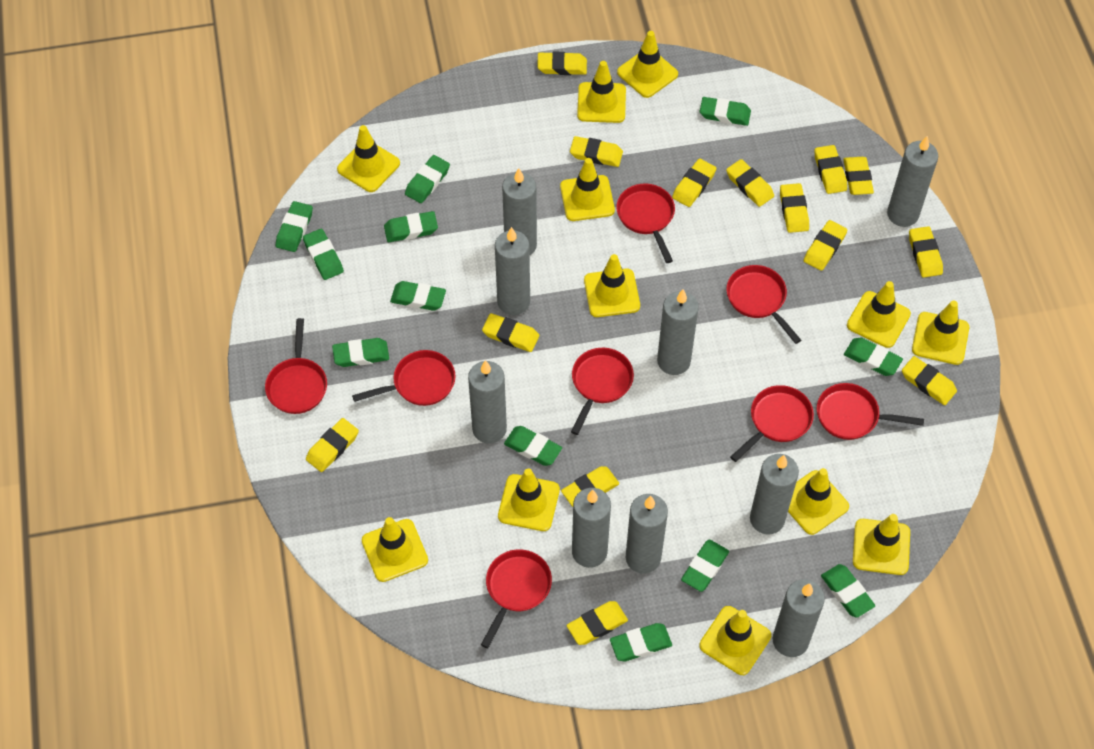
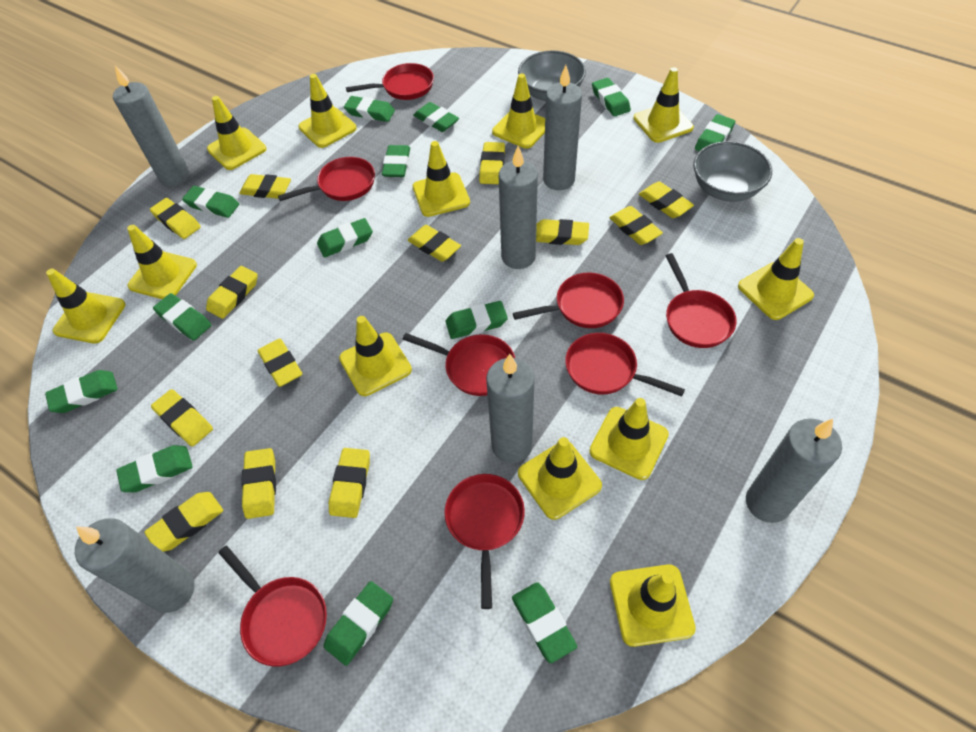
green eraser: 12 -> 13
grey bowl: 0 -> 2
grey candle: 9 -> 6
yellow eraser: 14 -> 13

